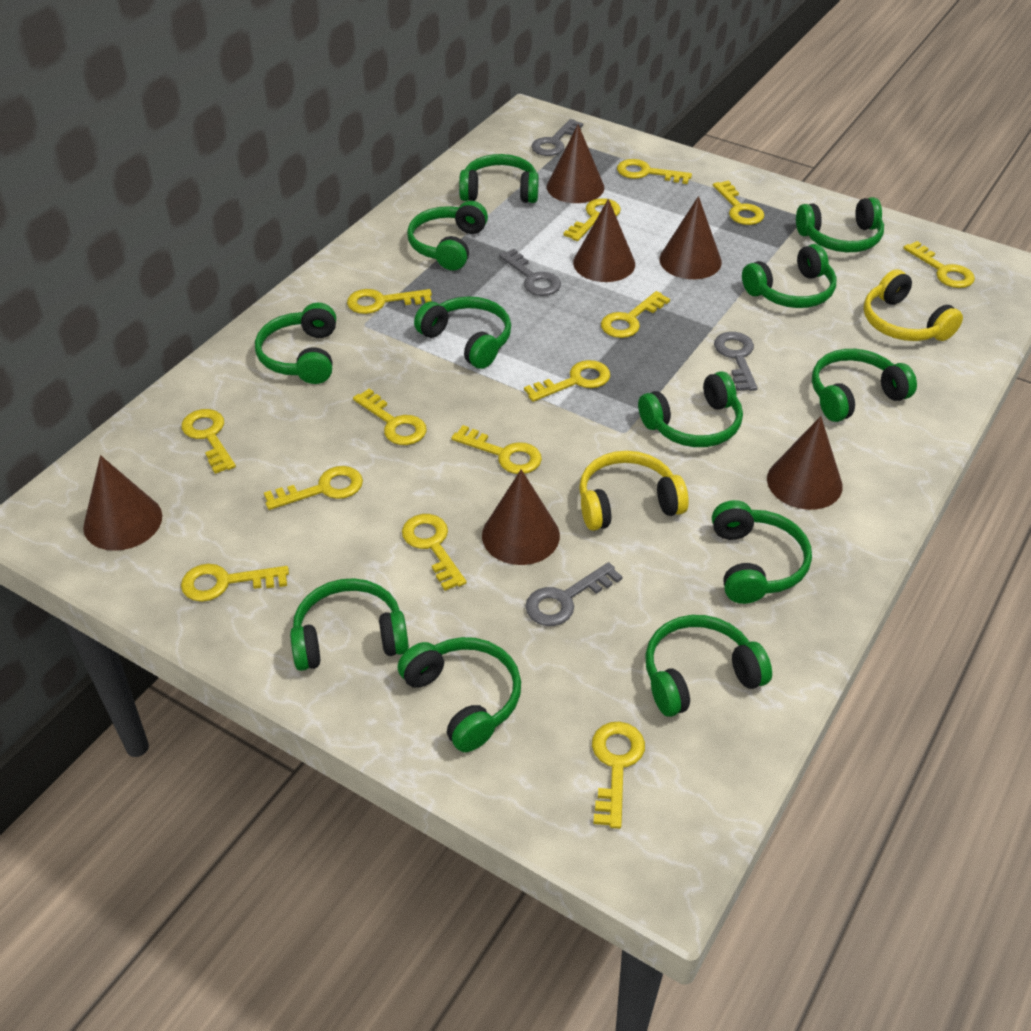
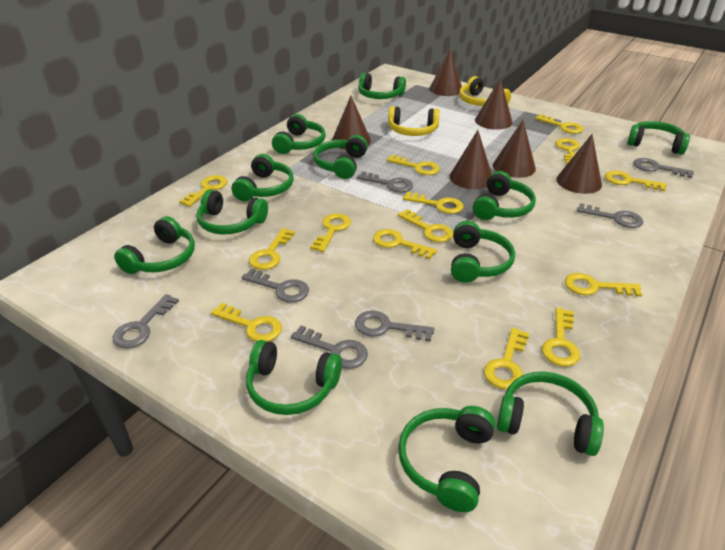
grey key: 4 -> 7

